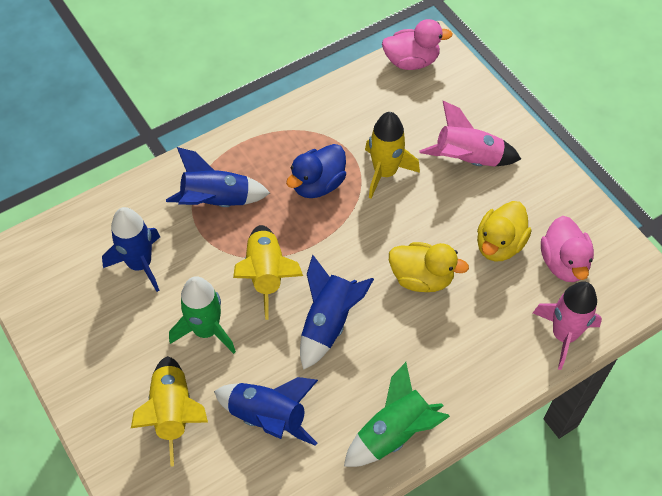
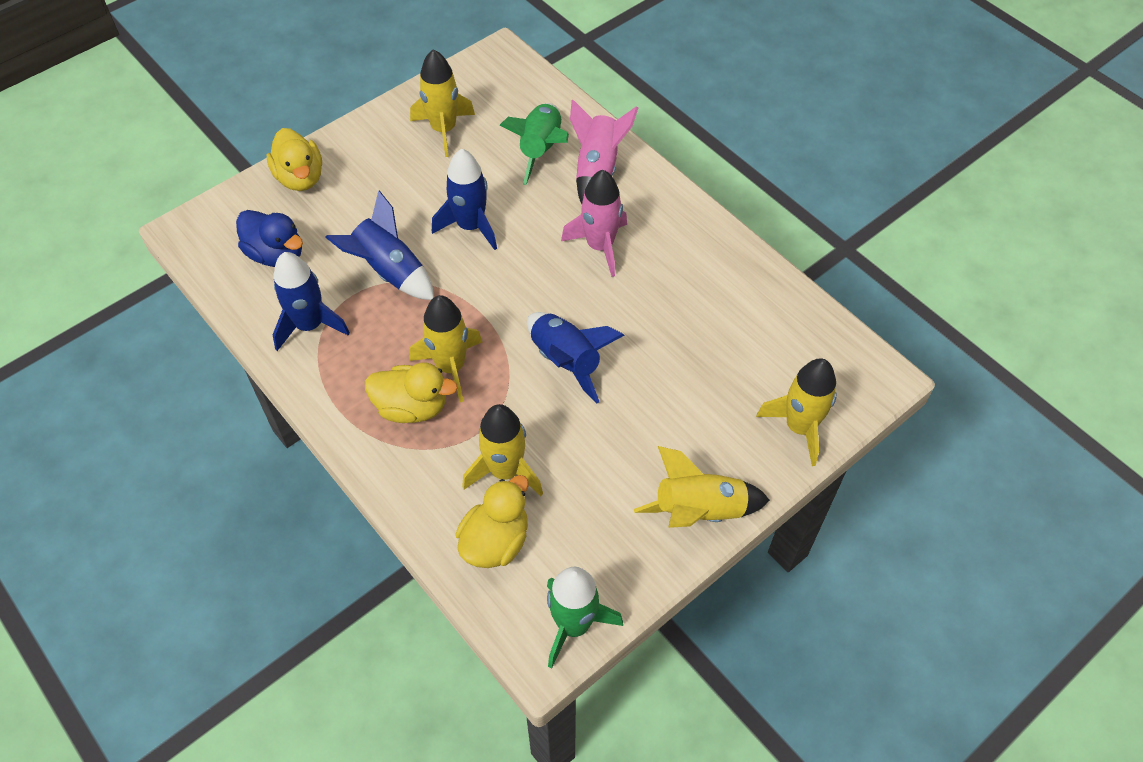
pink duck: 2 -> 0
yellow duck: 2 -> 3
yellow rocket: 3 -> 5

